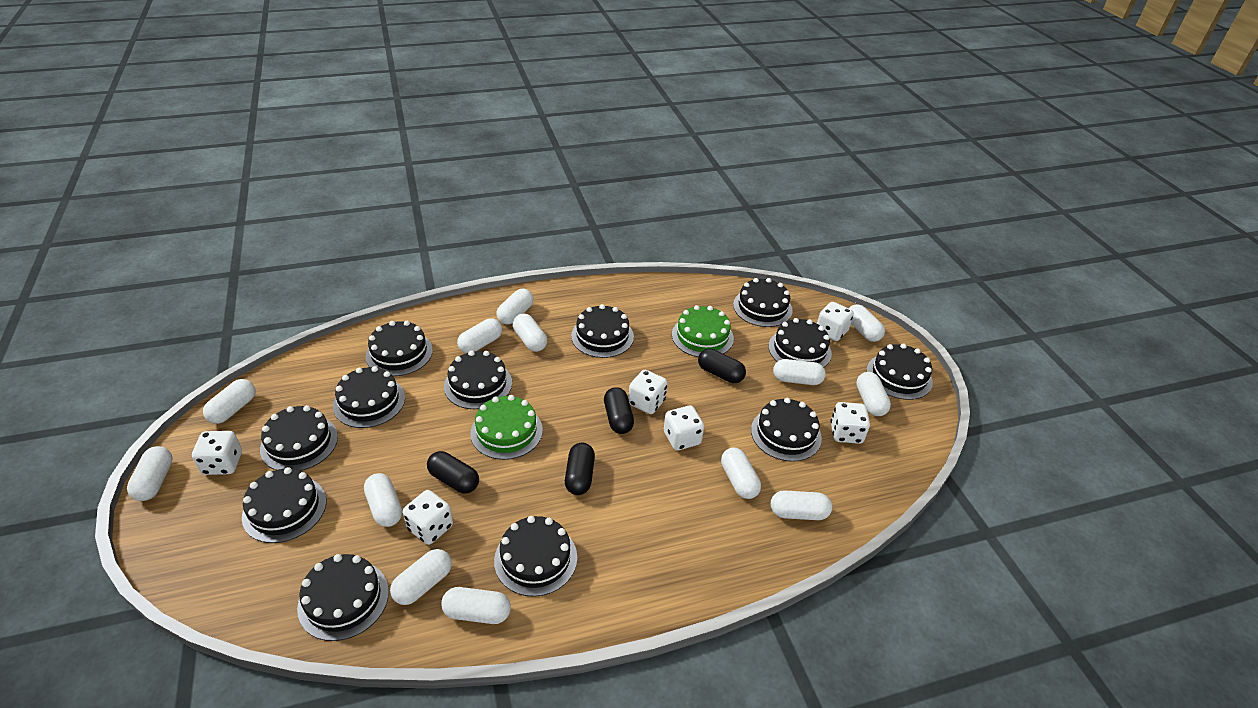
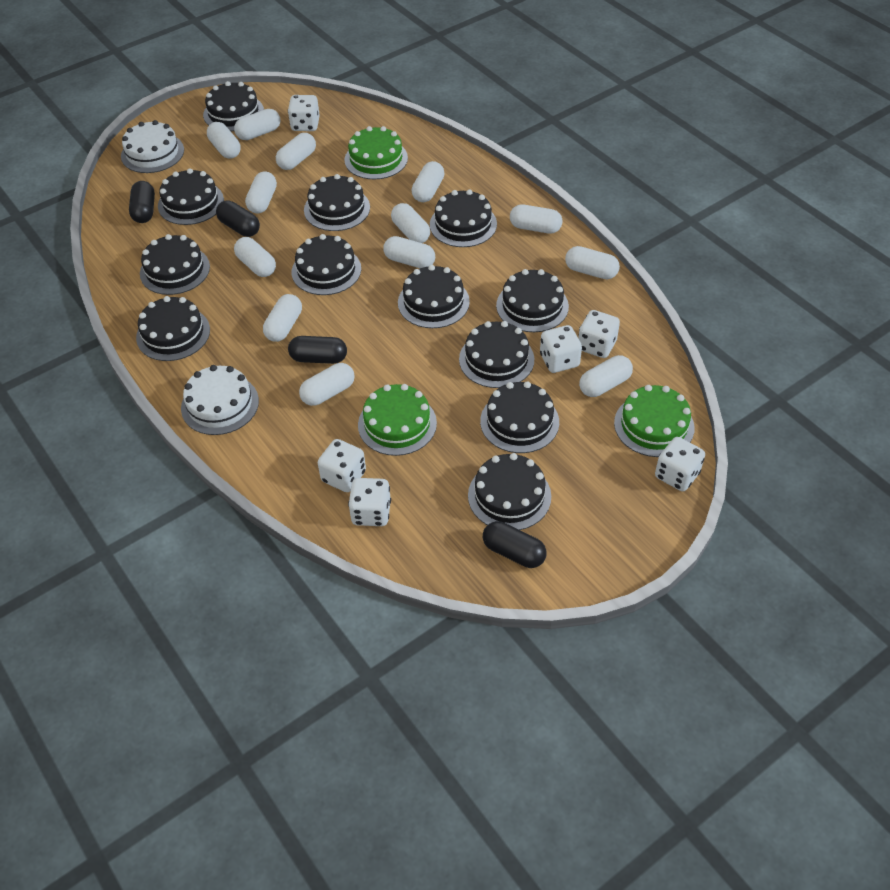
green cake: 2 -> 3
white cake: 0 -> 2

